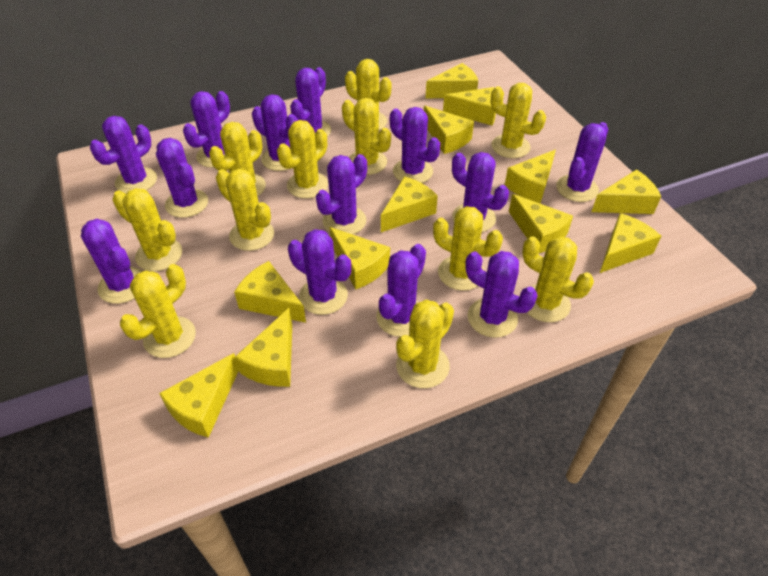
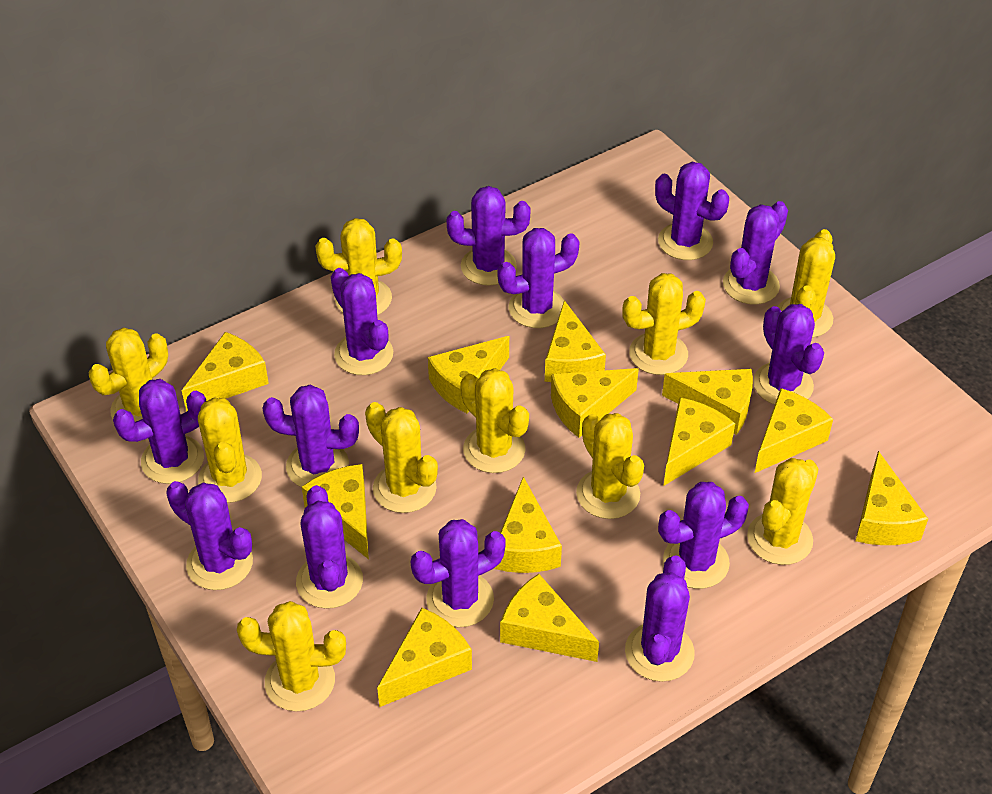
yellow cactus: 11 -> 10

